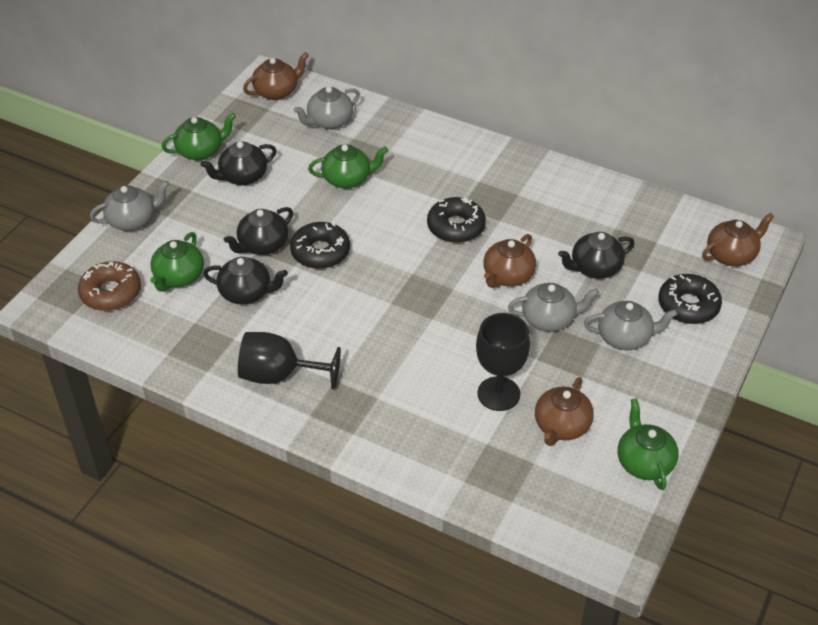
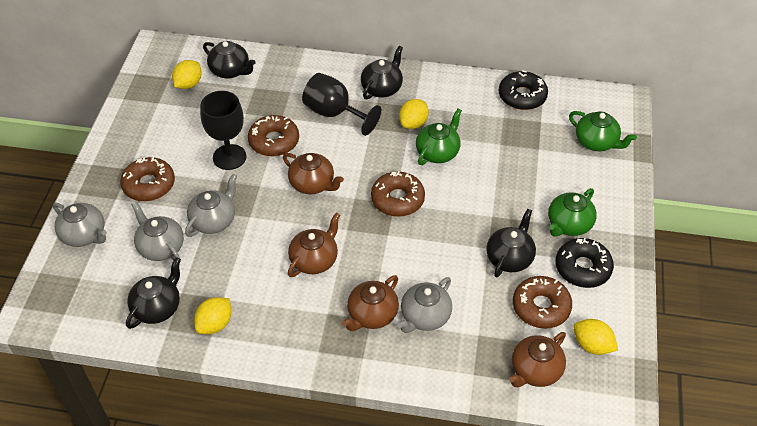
black donut: 3 -> 2
brown donut: 1 -> 4
green teapot: 4 -> 3
yellow lemon: 0 -> 4

